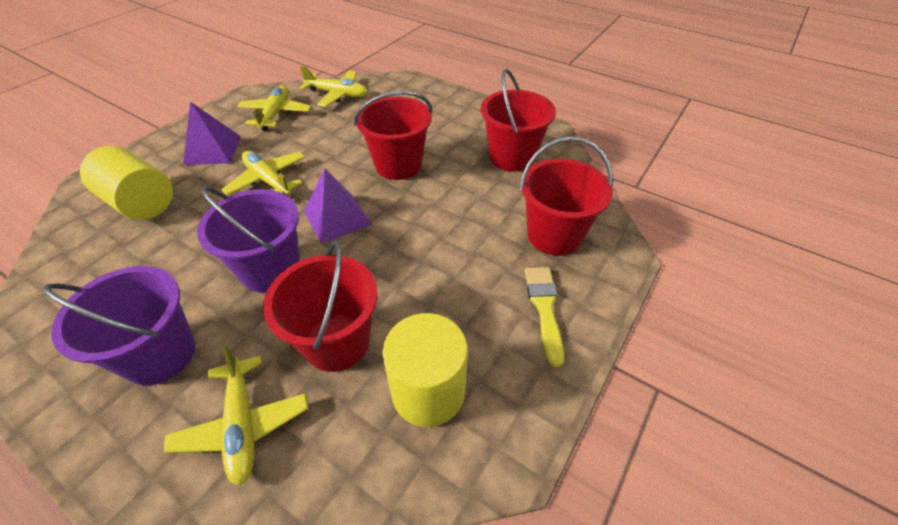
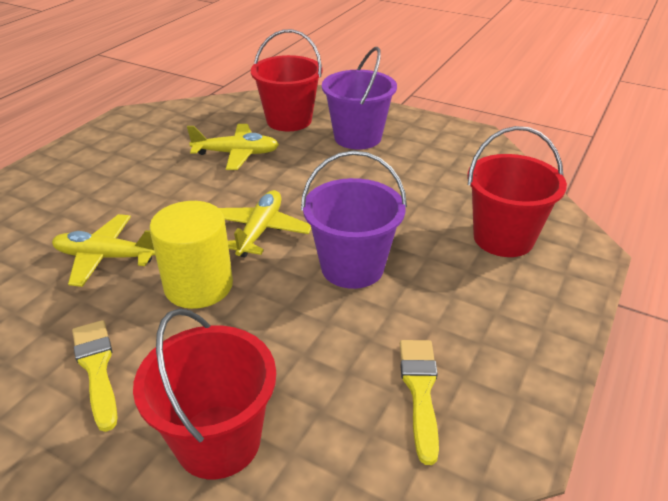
purple pyramid: 2 -> 0
red bucket: 4 -> 3
yellow brush: 1 -> 2
yellow cylinder: 2 -> 1
yellow plane: 4 -> 3

